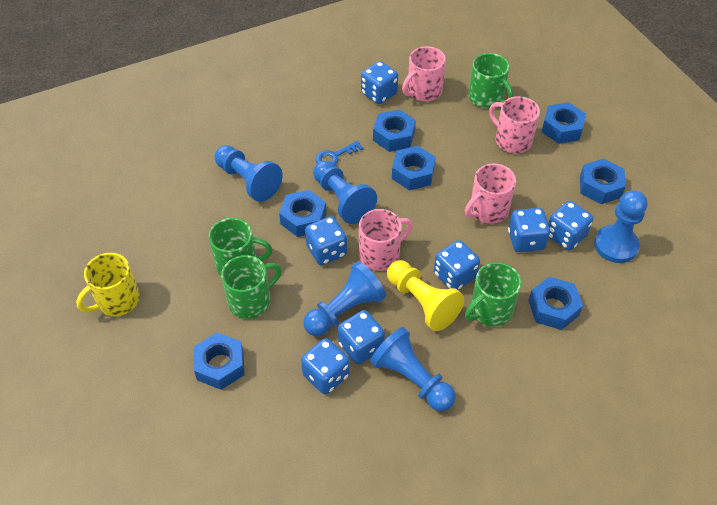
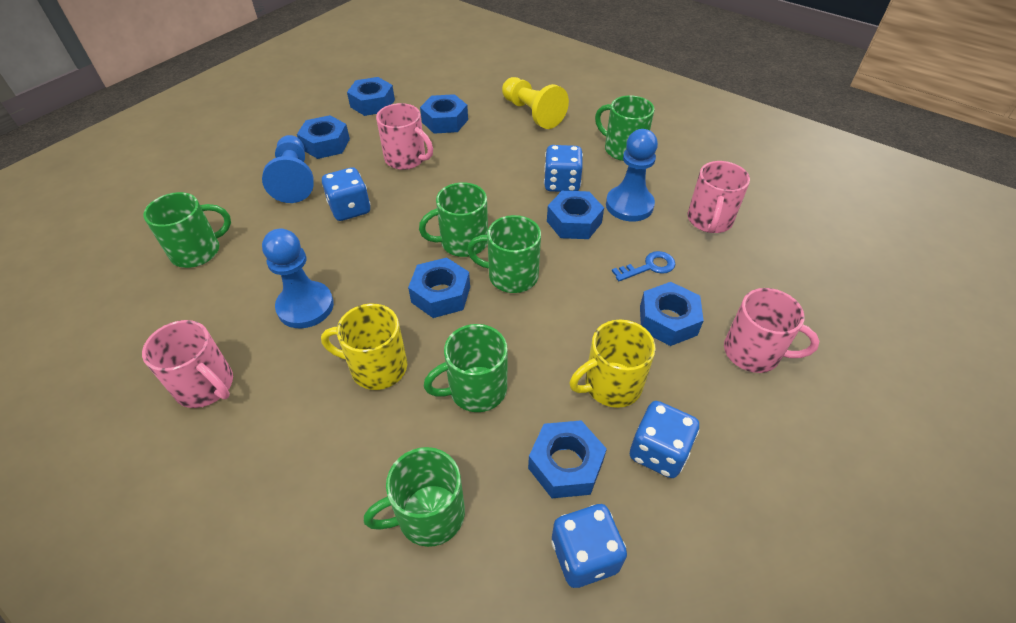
blue dice: 7 -> 4
blue pawn: 5 -> 3
green mug: 4 -> 6
yellow mug: 1 -> 2

